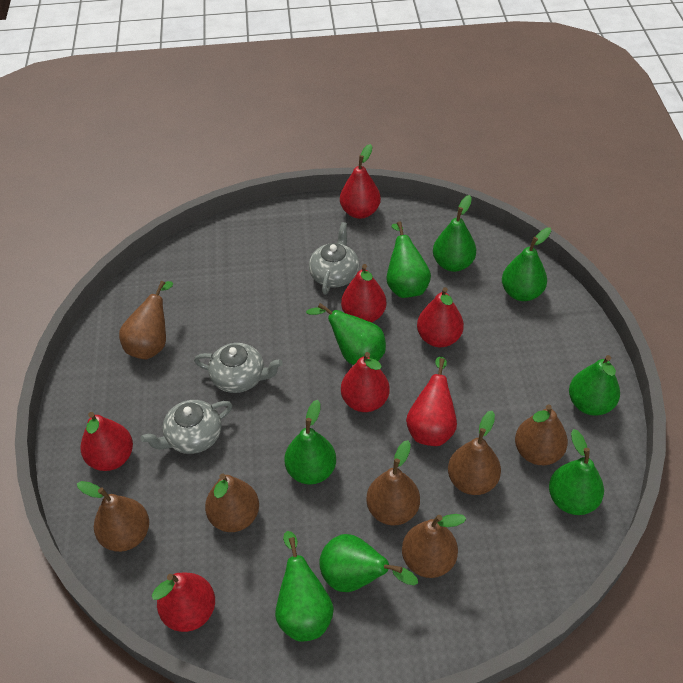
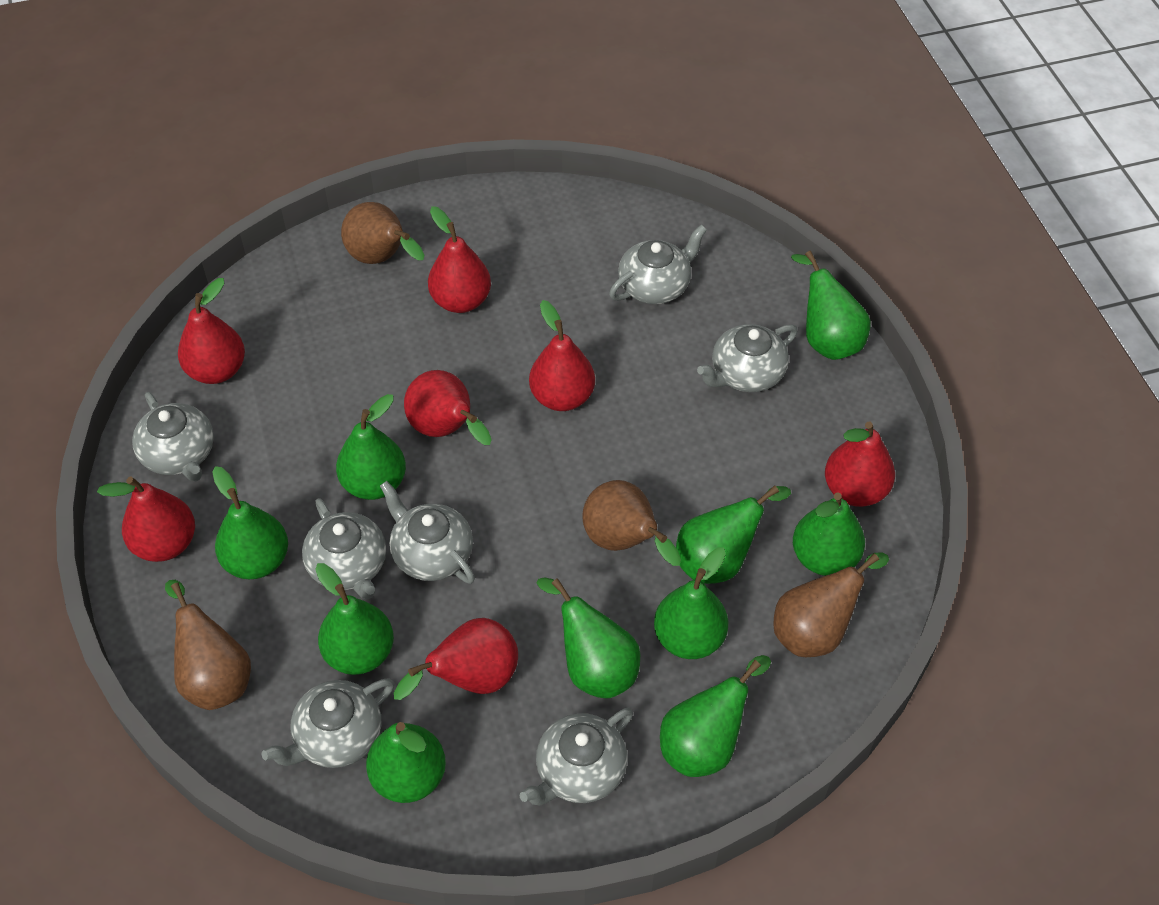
brown pear: 7 -> 4
green pear: 9 -> 10
grey teapot: 3 -> 7

